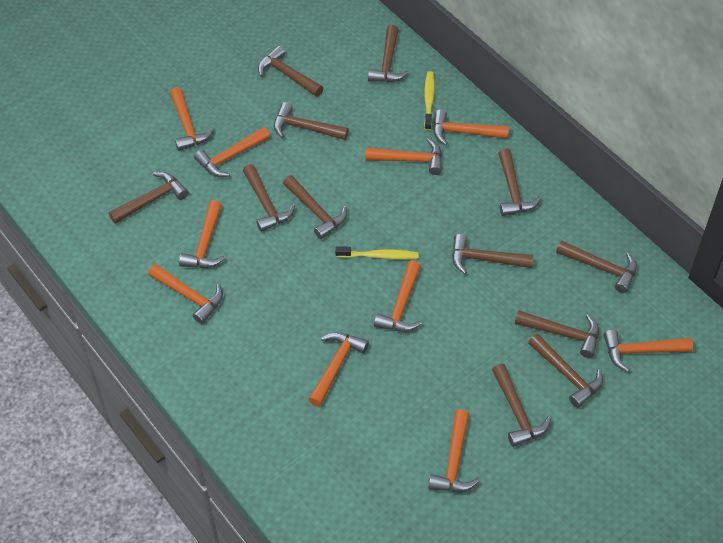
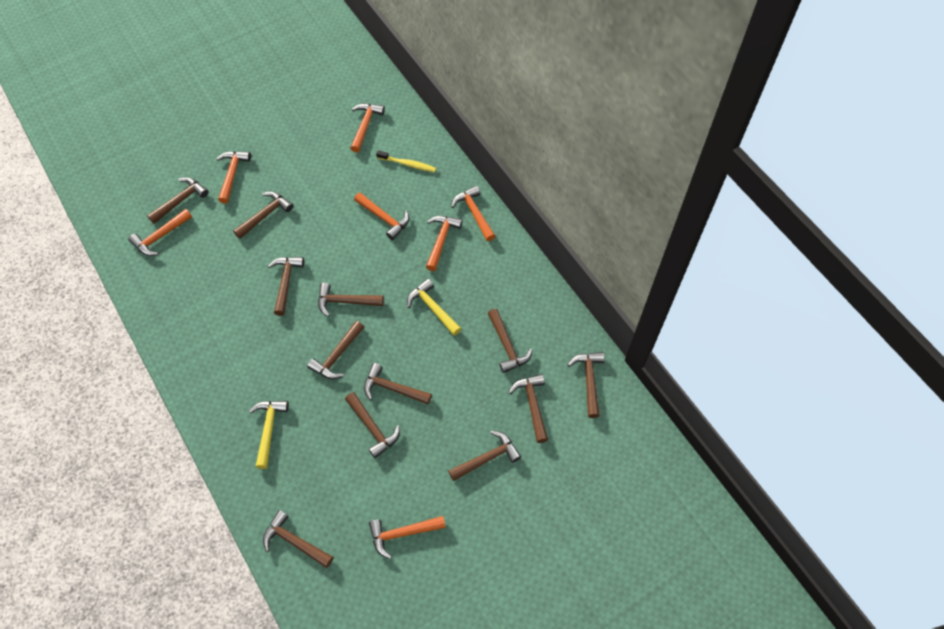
orange hammer: 10 -> 7
yellow hammer: 0 -> 2
yellow toothbrush: 2 -> 1

